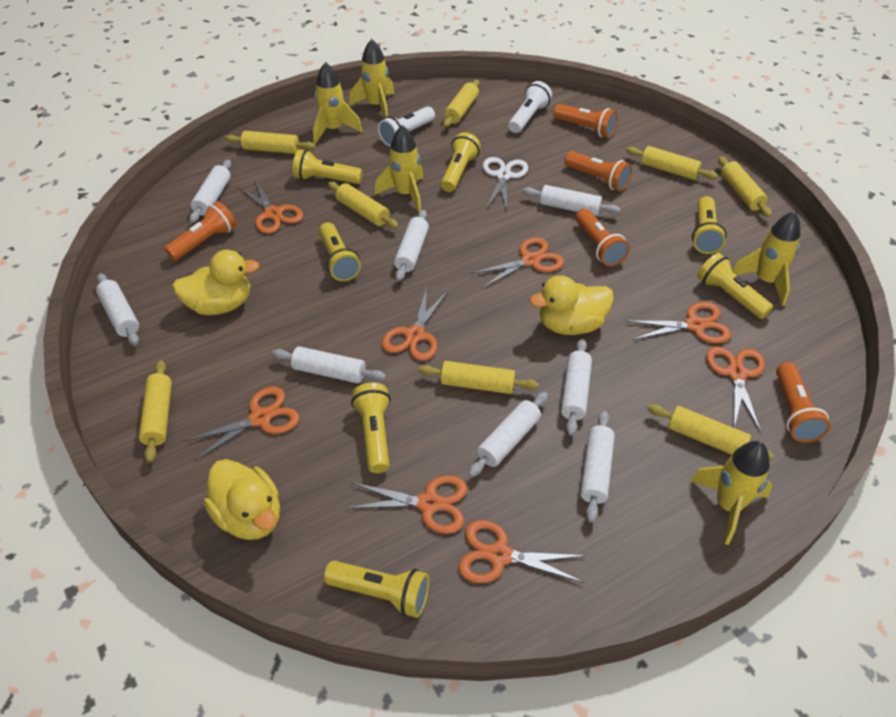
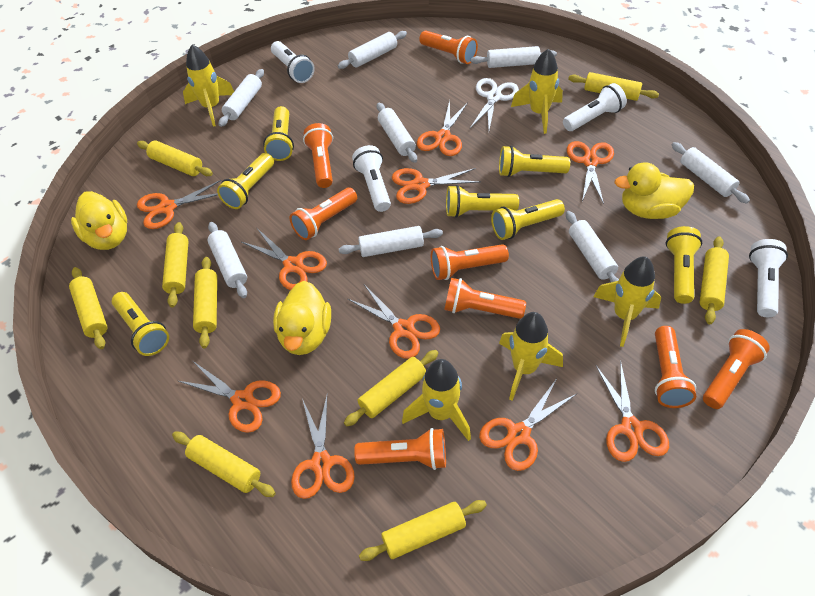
orange flashlight: 5 -> 8
orange scissors: 8 -> 10
white flashlight: 2 -> 4
yellow rolling pin: 8 -> 9

